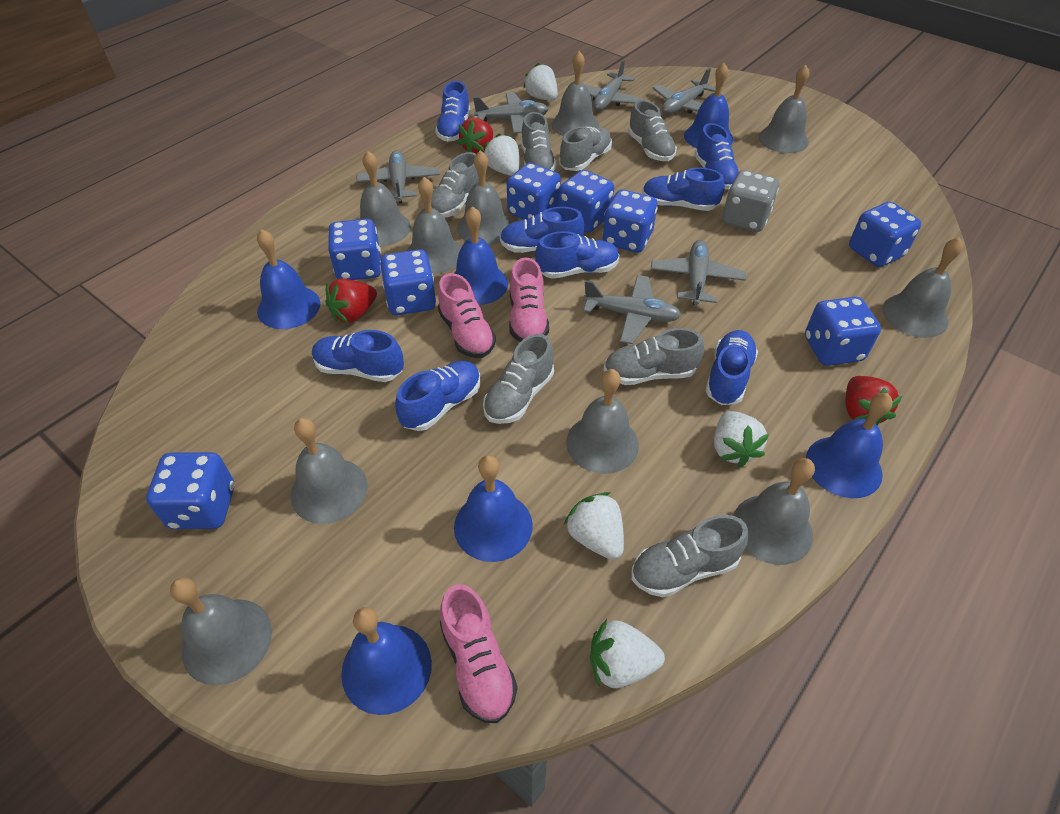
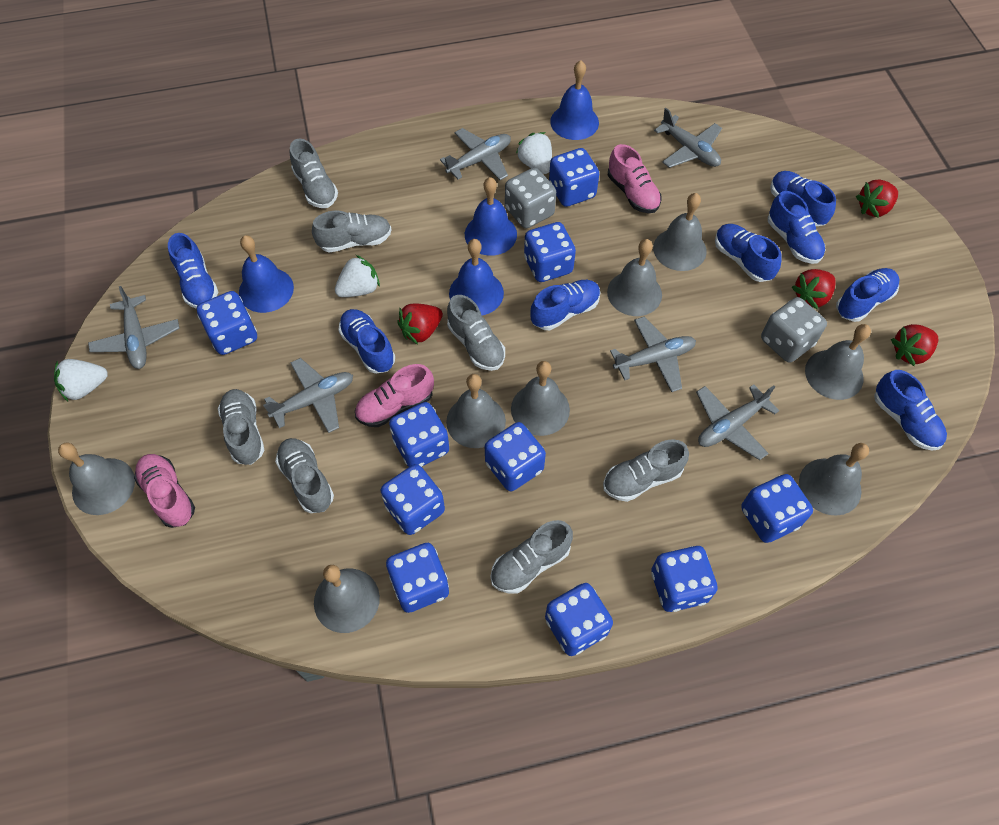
blue bell: 6 -> 4
blue dice: 8 -> 10
grey bell: 10 -> 8
grey dice: 1 -> 2
red strawberry: 3 -> 4
white strawberry: 5 -> 3

